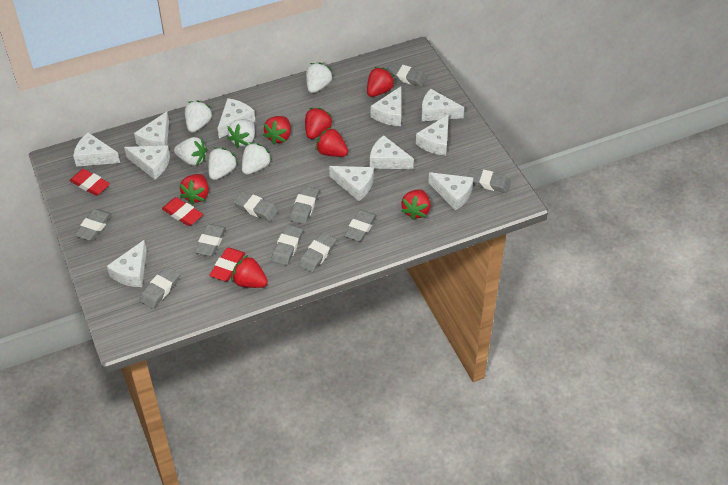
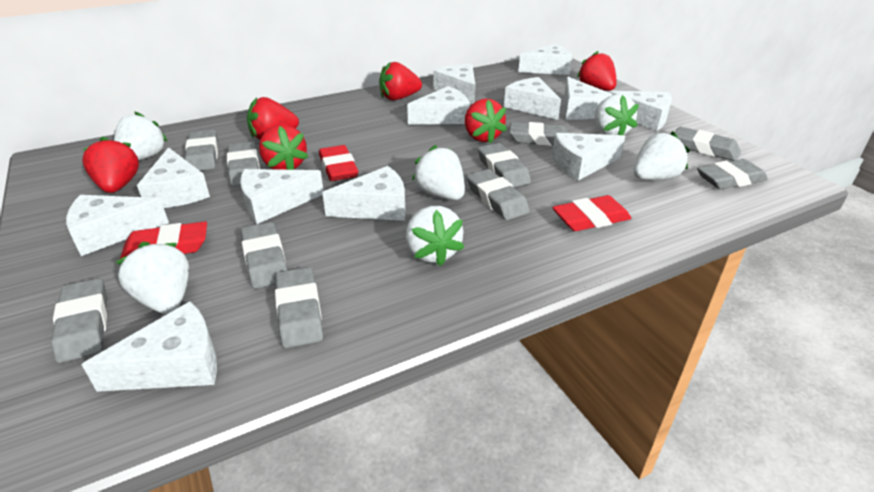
red strawberry: 7 -> 6
white cheese: 11 -> 12

